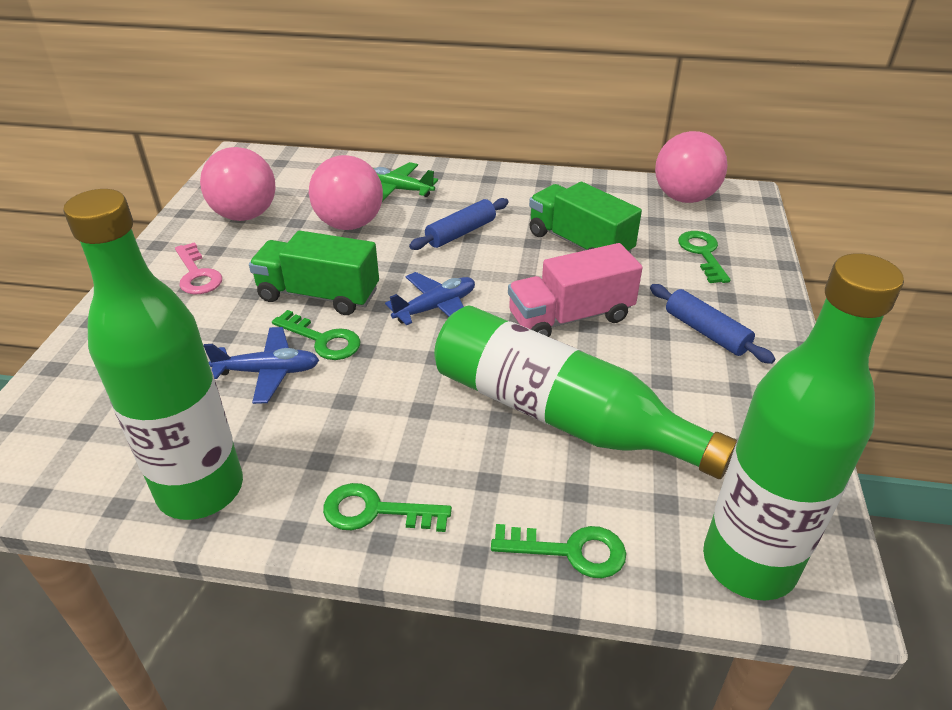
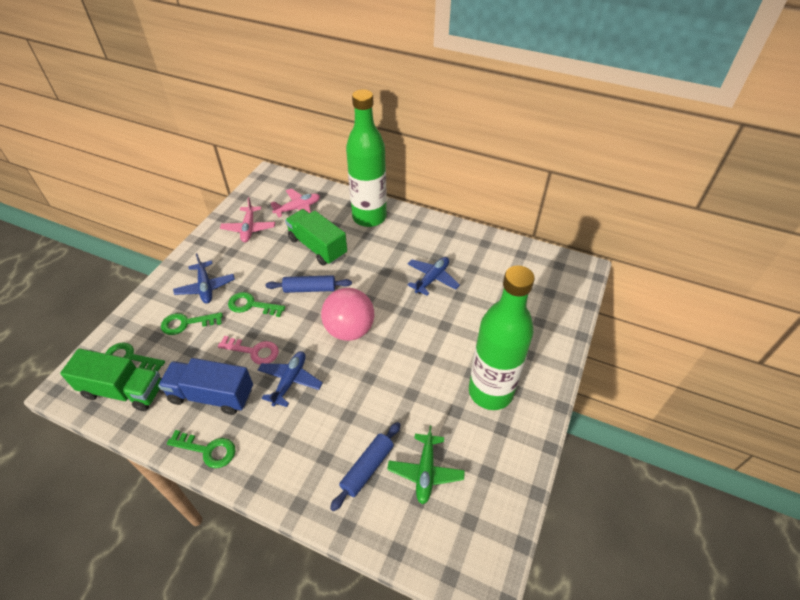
blue plane: 2 -> 3
blue truck: 0 -> 1
green bottle: 3 -> 2
pink ball: 3 -> 1
pink plane: 0 -> 2
pink truck: 1 -> 0

